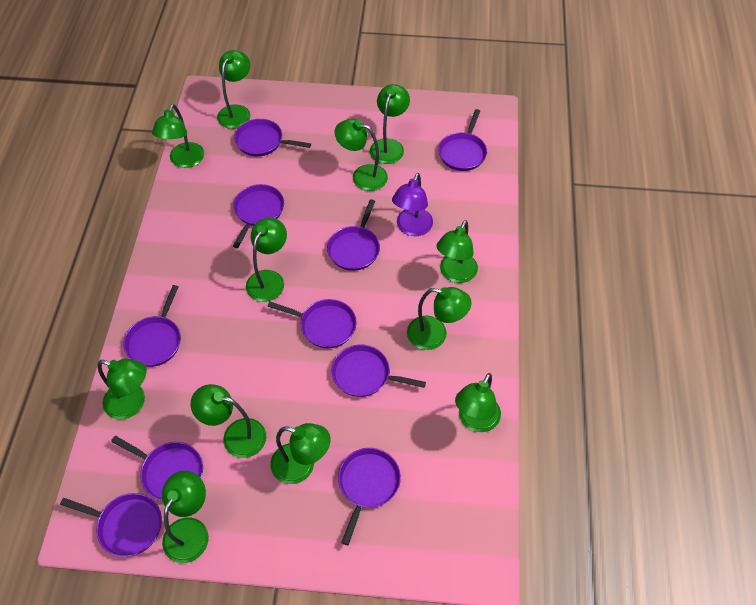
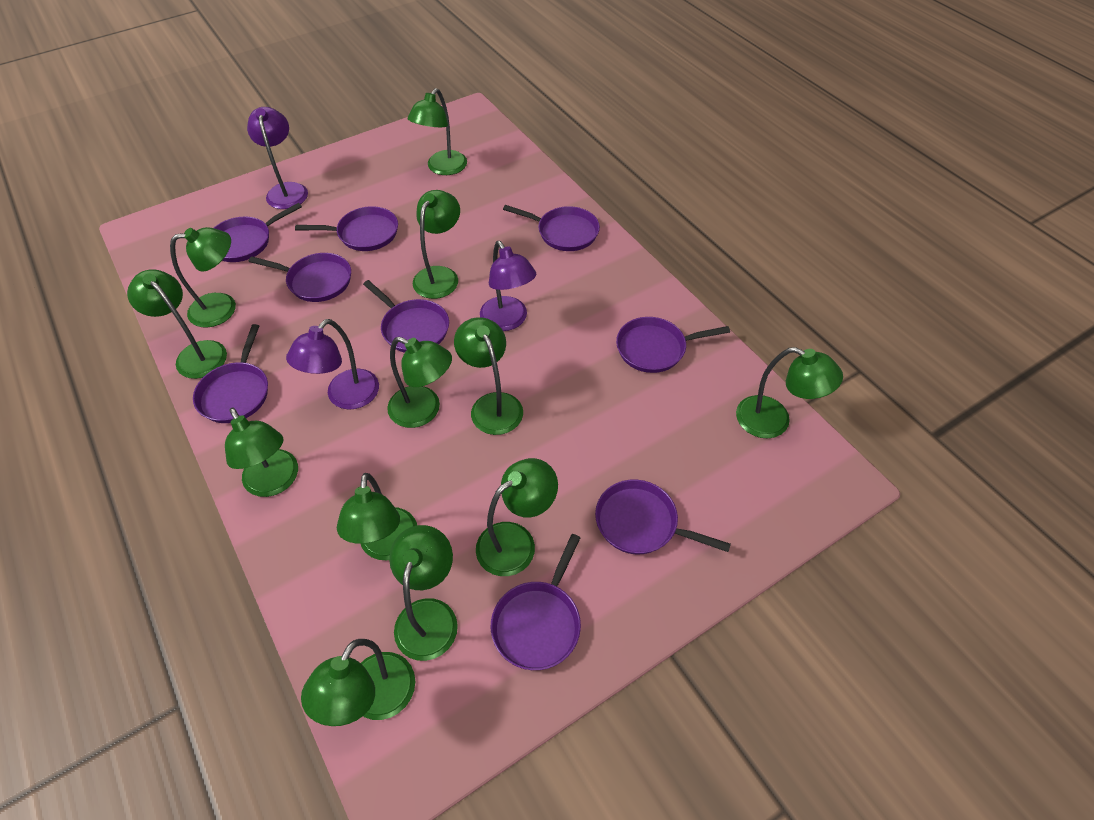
purple lamp: 1 -> 3
purple pan: 10 -> 9

